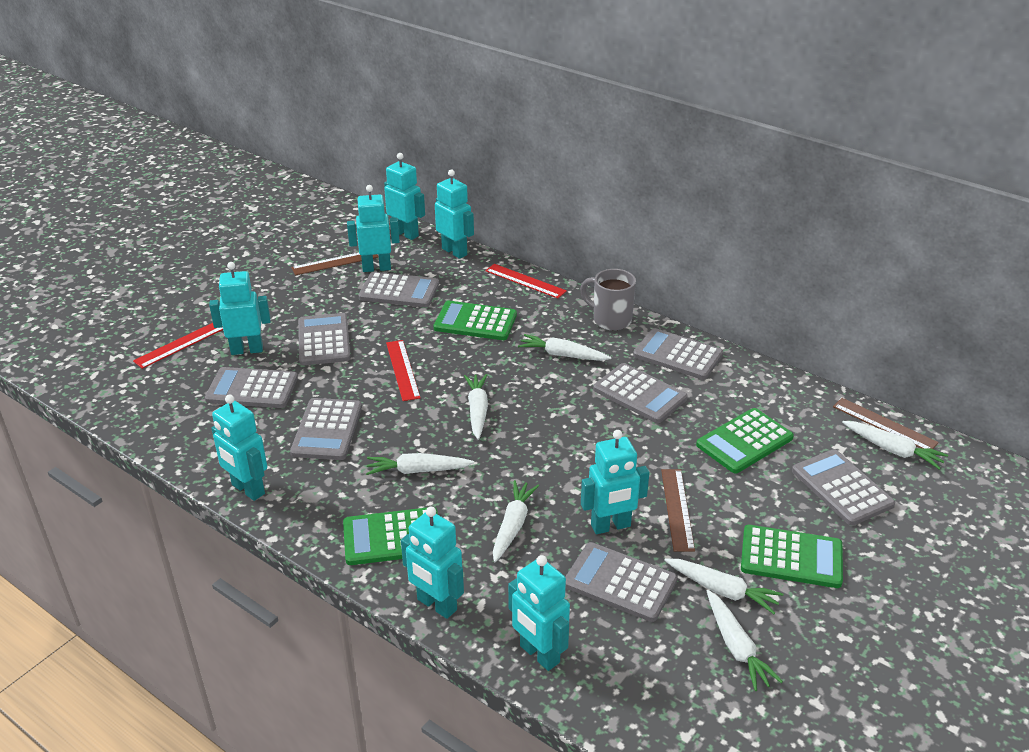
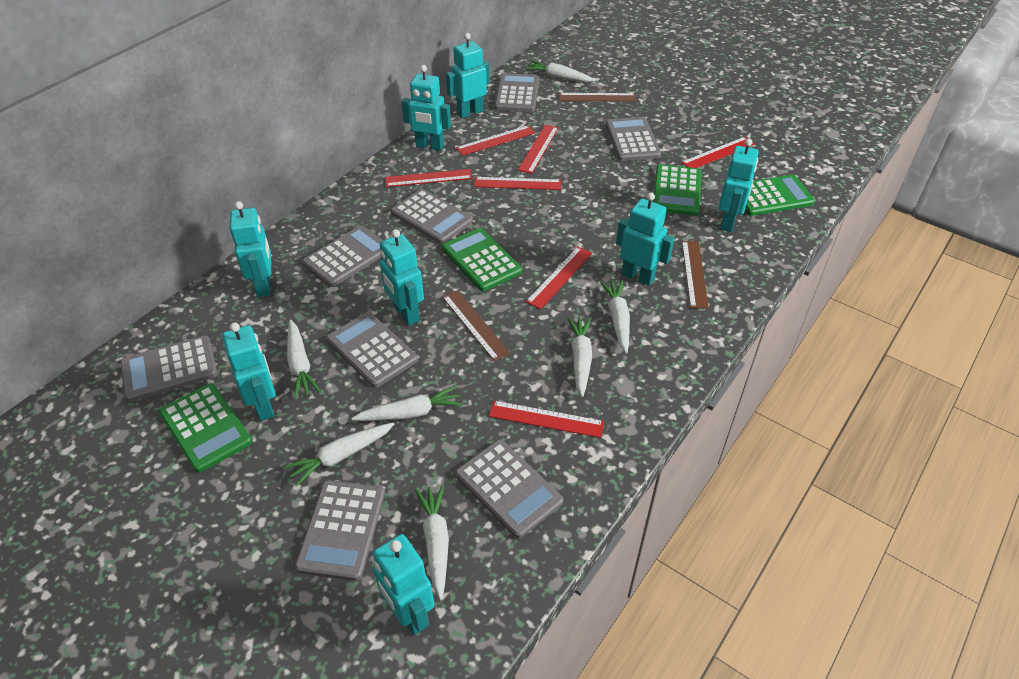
grey mug: 1 -> 0
red ruler: 3 -> 7

